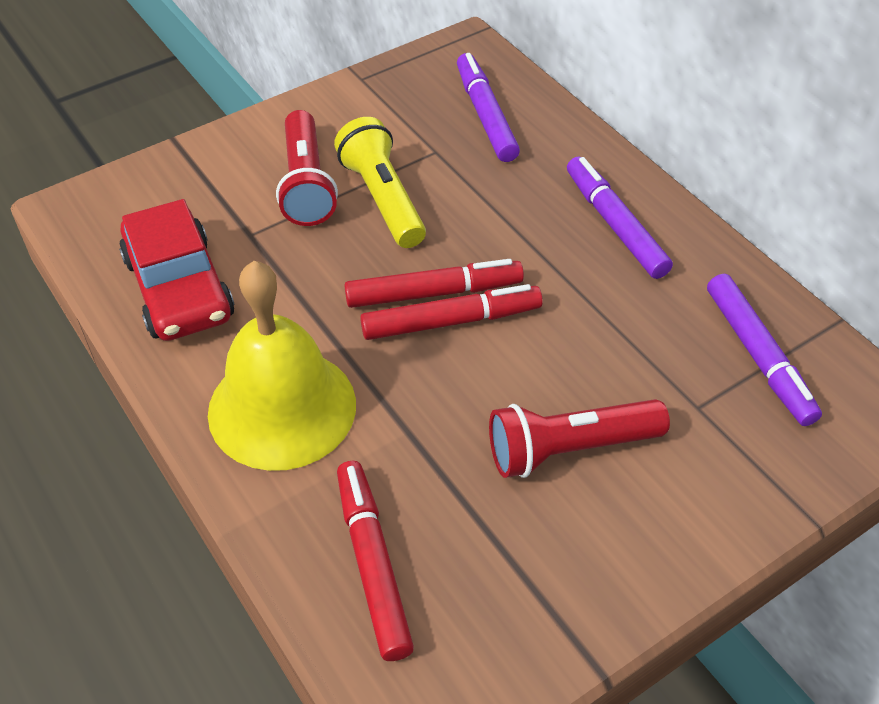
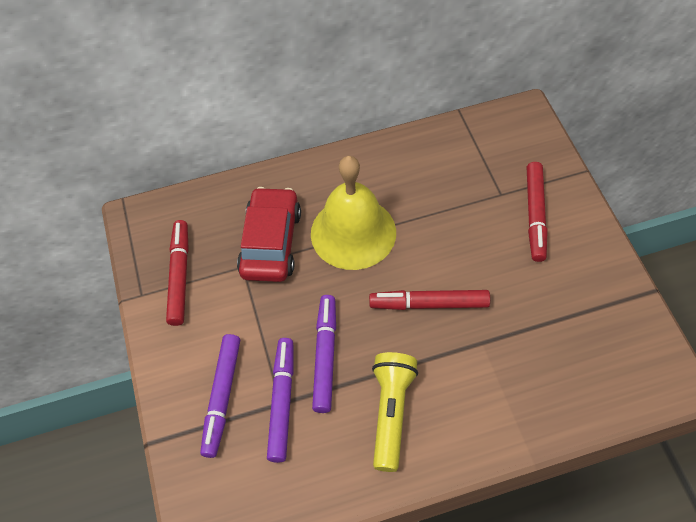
red flashlight: 2 -> 0

